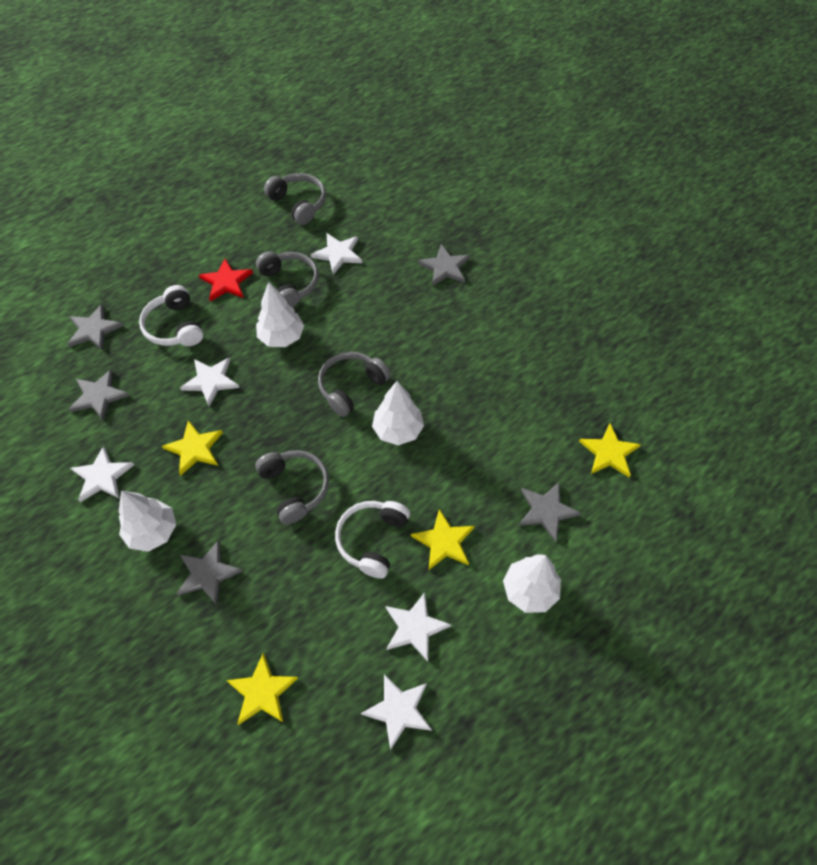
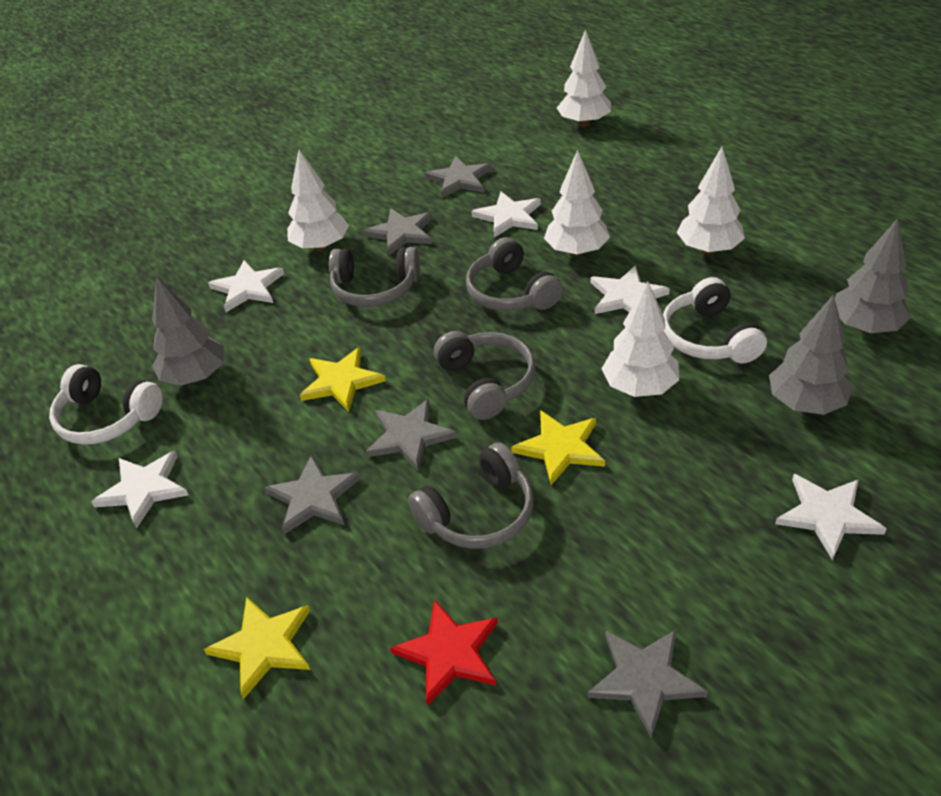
grey tree: 0 -> 3
white tree: 4 -> 5
yellow star: 4 -> 3

